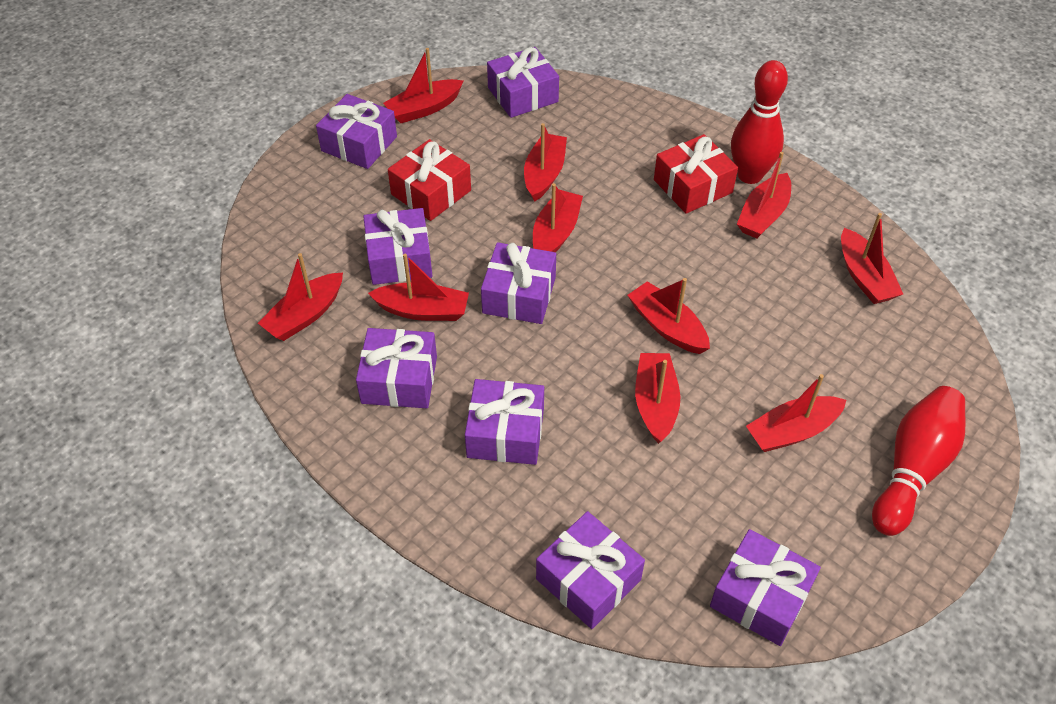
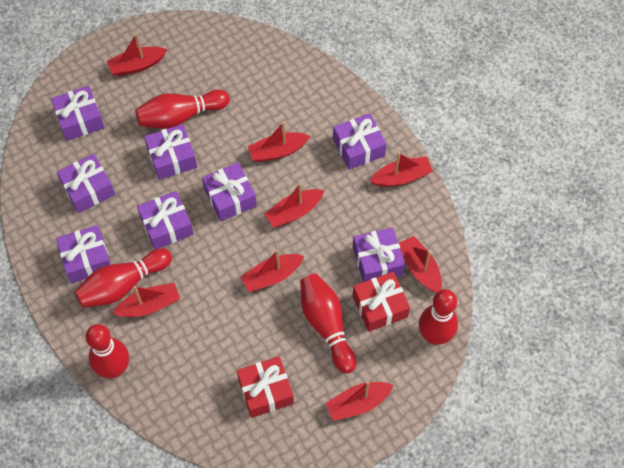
red boat: 10 -> 8
red bowling pin: 2 -> 5

